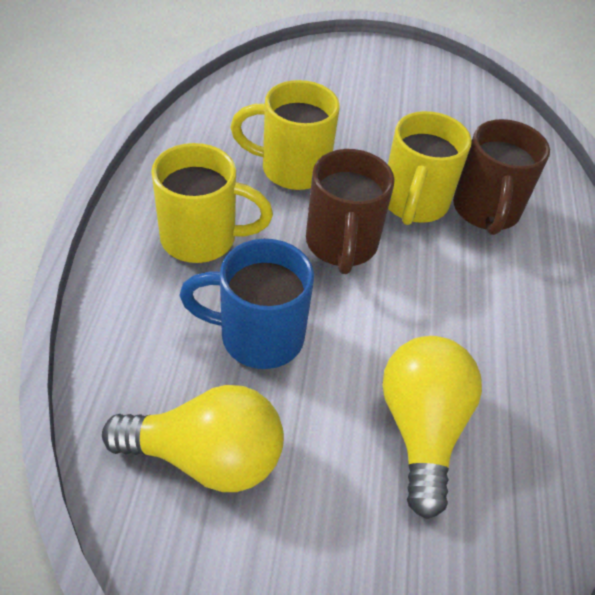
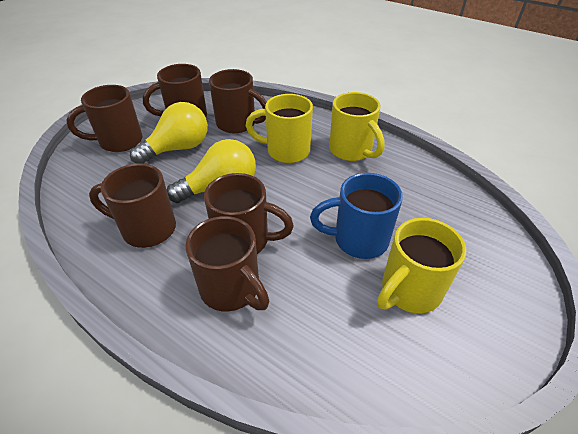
brown mug: 2 -> 6

